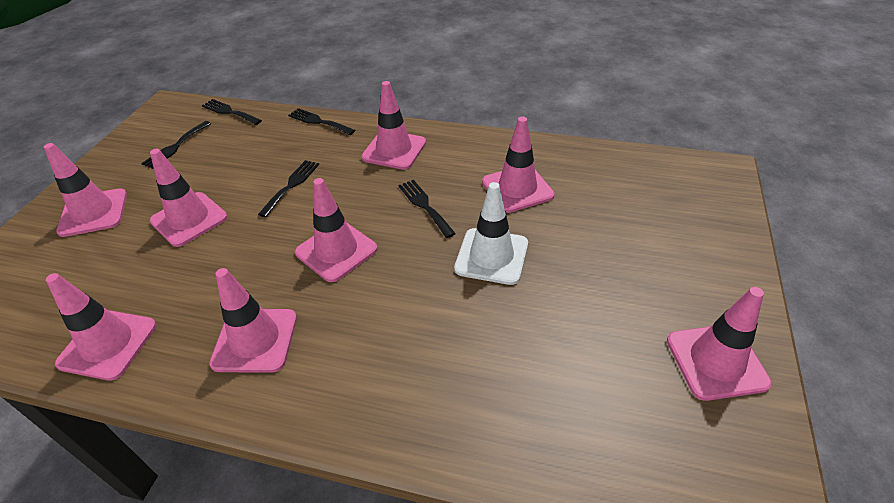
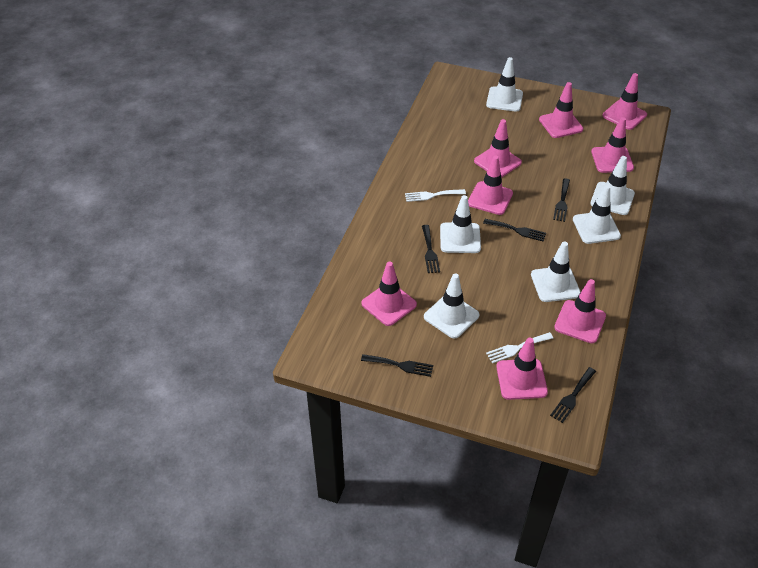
white fork: 0 -> 2
white traffic cone: 1 -> 6

